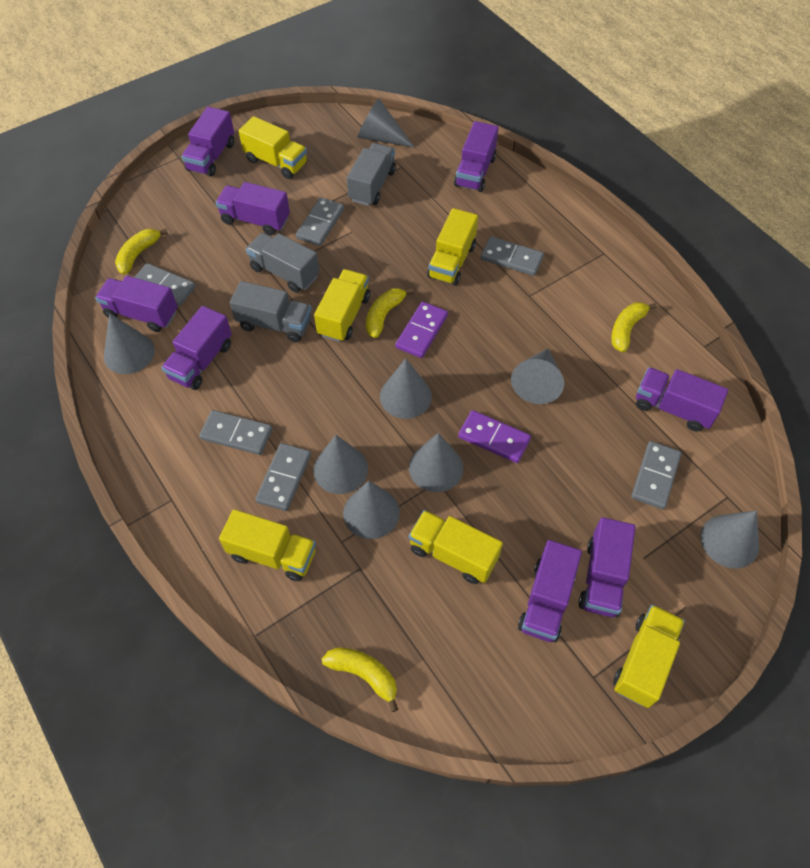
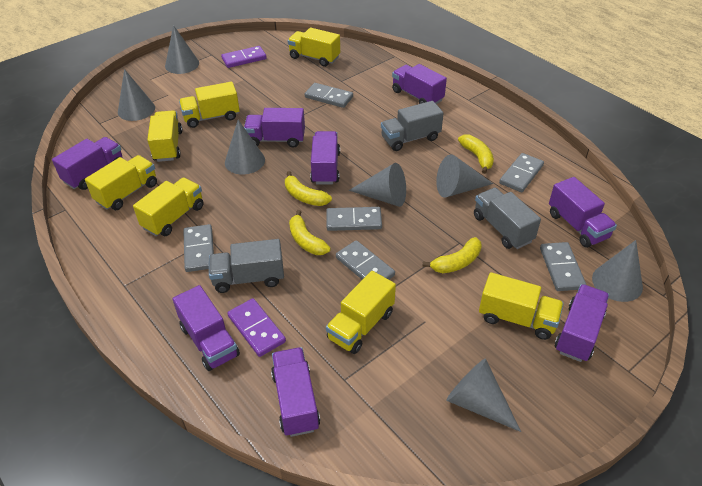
grey cone: 8 -> 7
yellow truck: 6 -> 7

